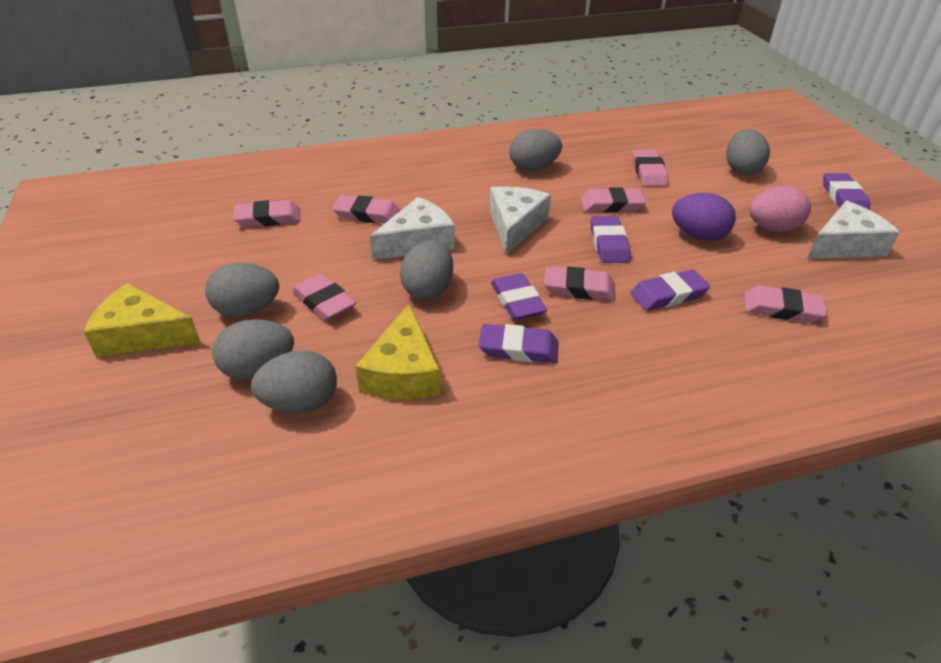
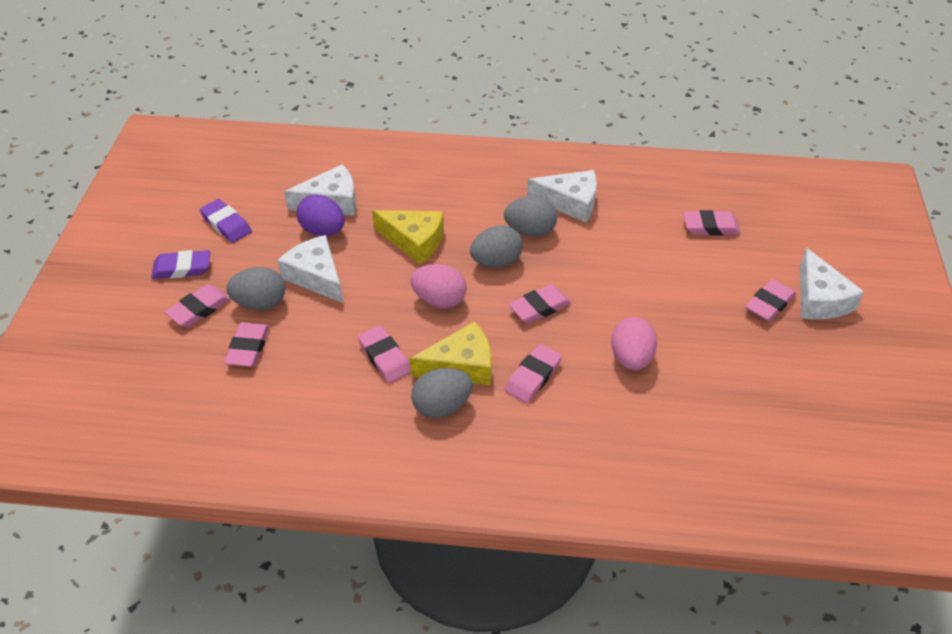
grey egg: 6 -> 4
pink egg: 1 -> 2
purple eraser: 5 -> 2
white cheese: 3 -> 4

